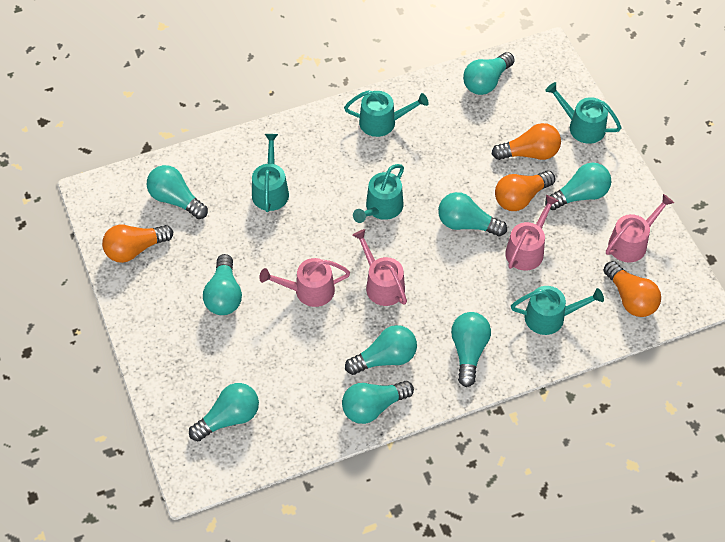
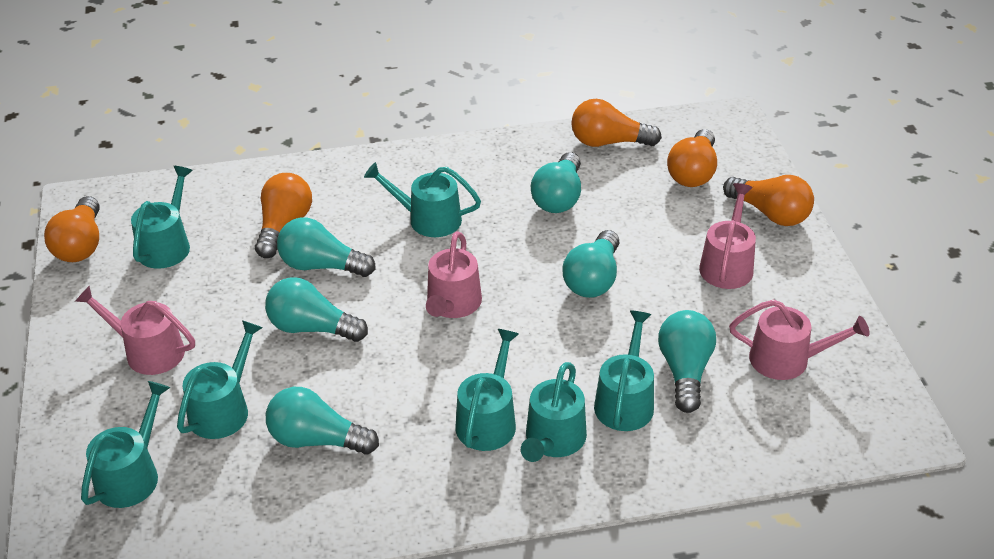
orange light bulb: 4 -> 5
turquoise light bulb: 9 -> 6
turquoise watering can: 5 -> 7

